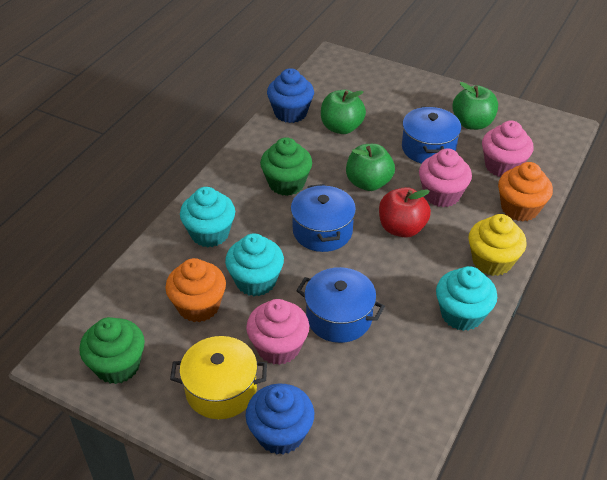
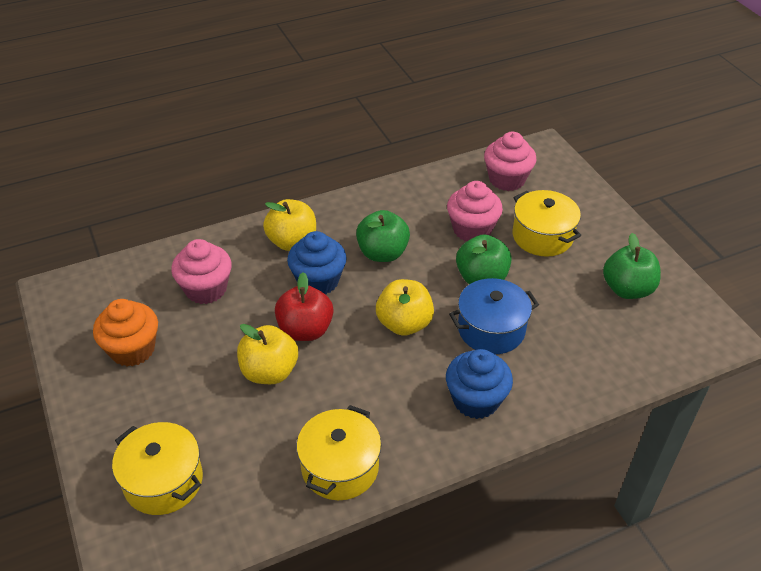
blue pot: 3 -> 1
green cupcake: 2 -> 0
orange cupcake: 2 -> 1
turquoise cupcake: 3 -> 0
yellow apple: 0 -> 3
yellow cupcake: 1 -> 0
yellow pot: 1 -> 3

